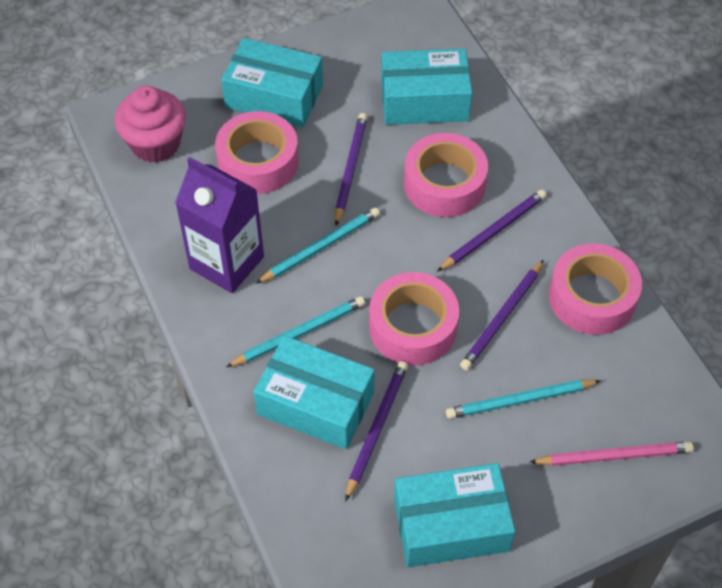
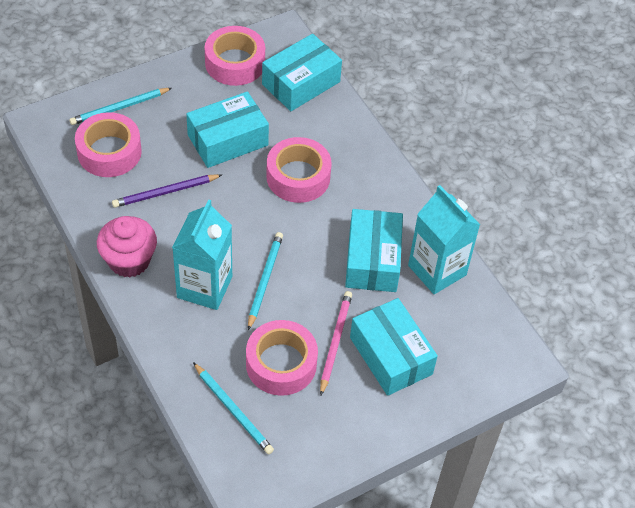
purple carton: 1 -> 0
purple pencil: 4 -> 1
turquoise carton: 0 -> 2

